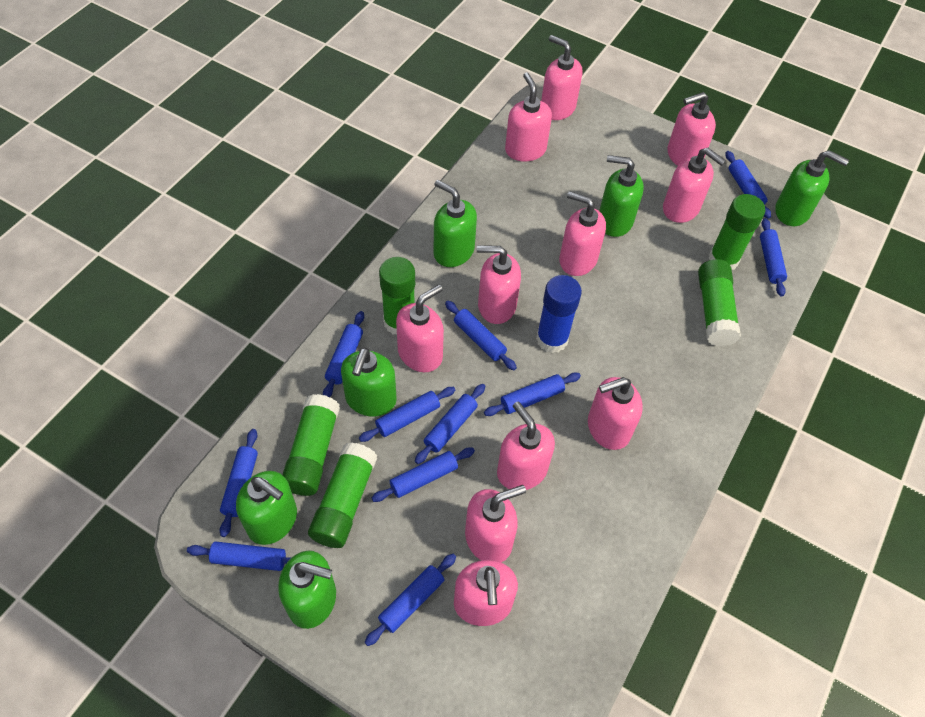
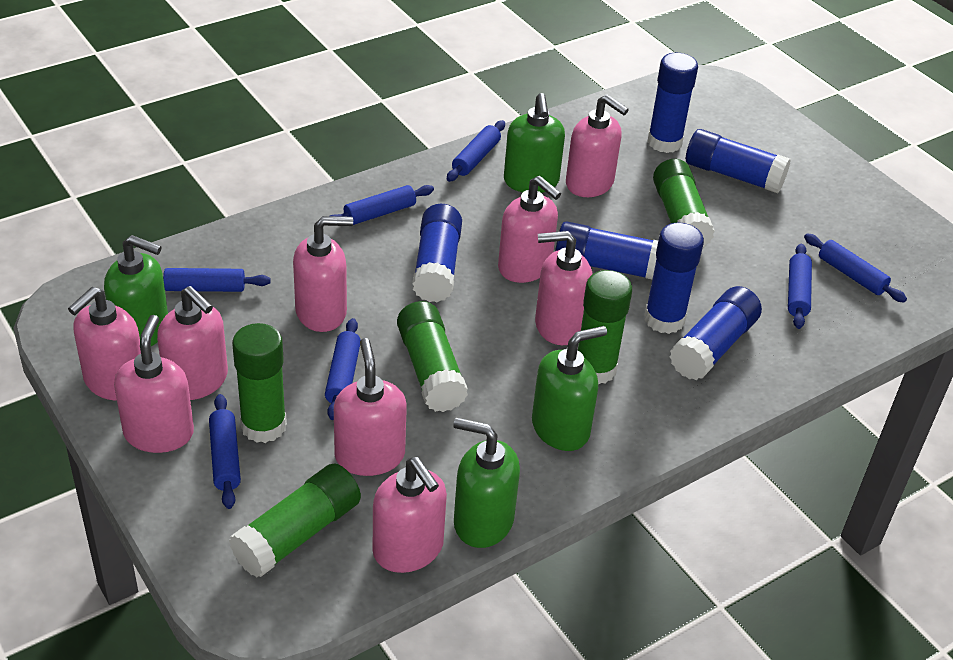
blue glue stick: 1 -> 6
blue rolling pin: 11 -> 7
green soap dispenser: 6 -> 4
pink soap dispenser: 11 -> 9

